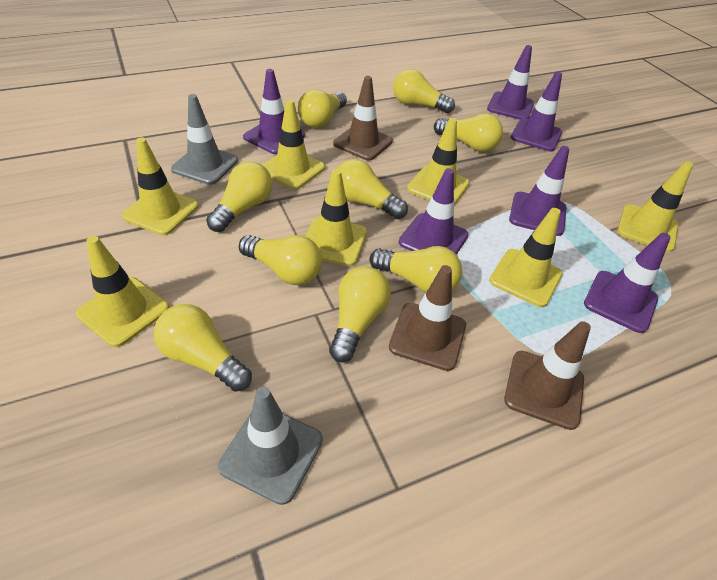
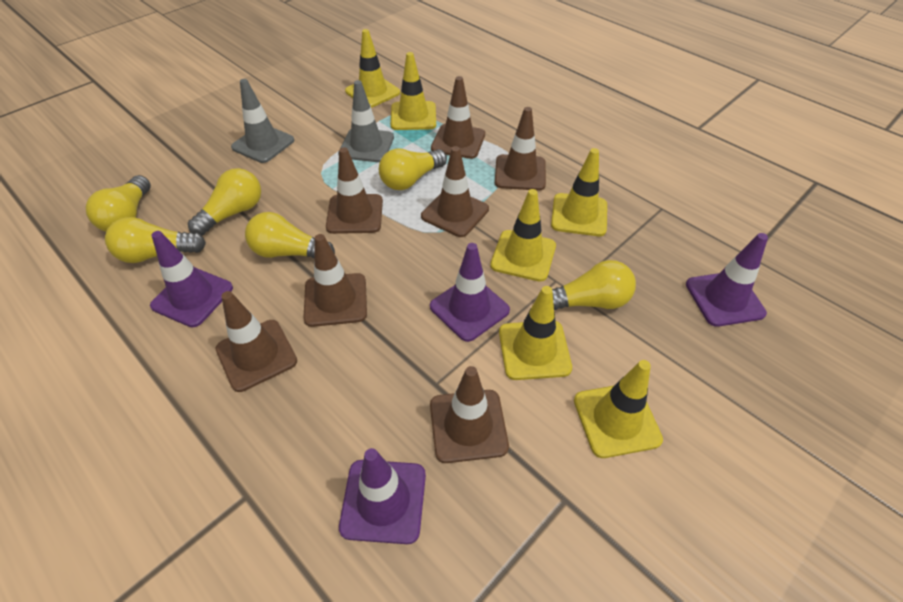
brown traffic cone: 3 -> 7
purple traffic cone: 6 -> 4
yellow light bulb: 9 -> 6
yellow traffic cone: 7 -> 6

